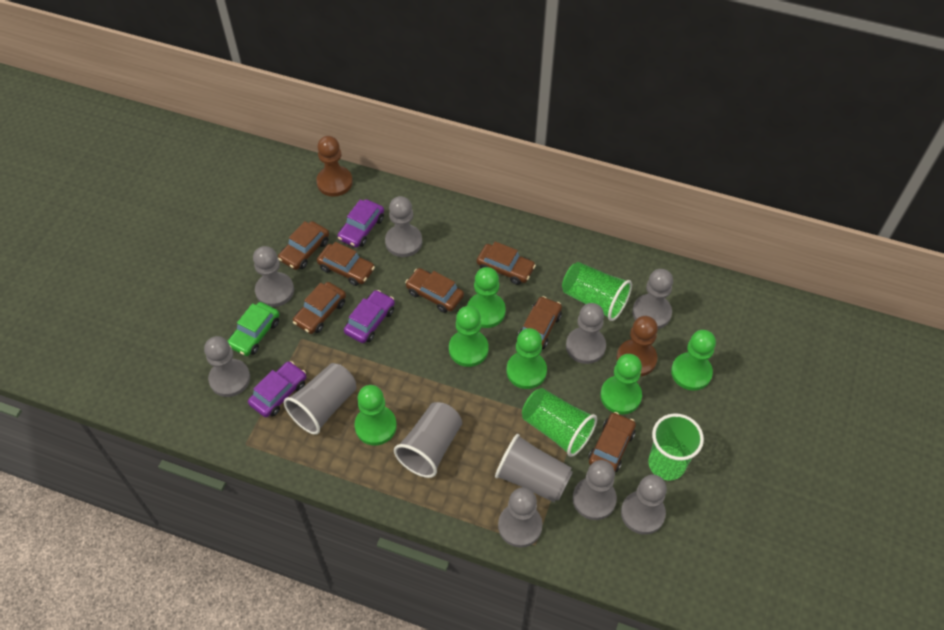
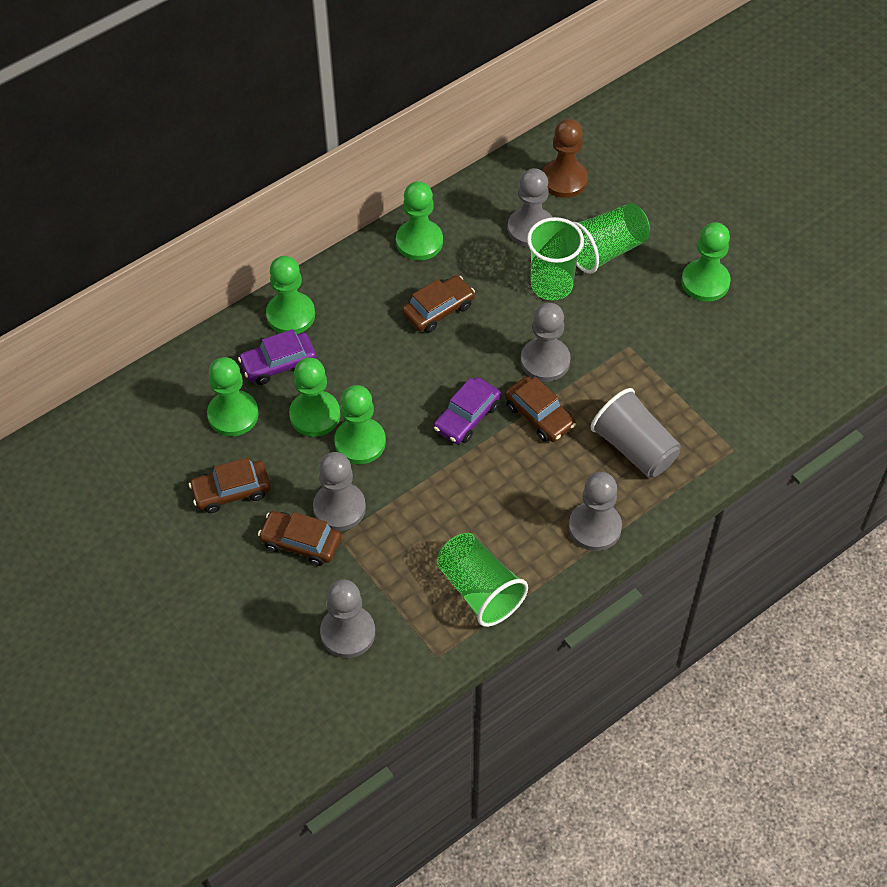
brown car: 7 -> 4
brown pawn: 2 -> 1
green car: 1 -> 0
grey cup: 3 -> 1
grey pawn: 8 -> 5
purple car: 3 -> 2

